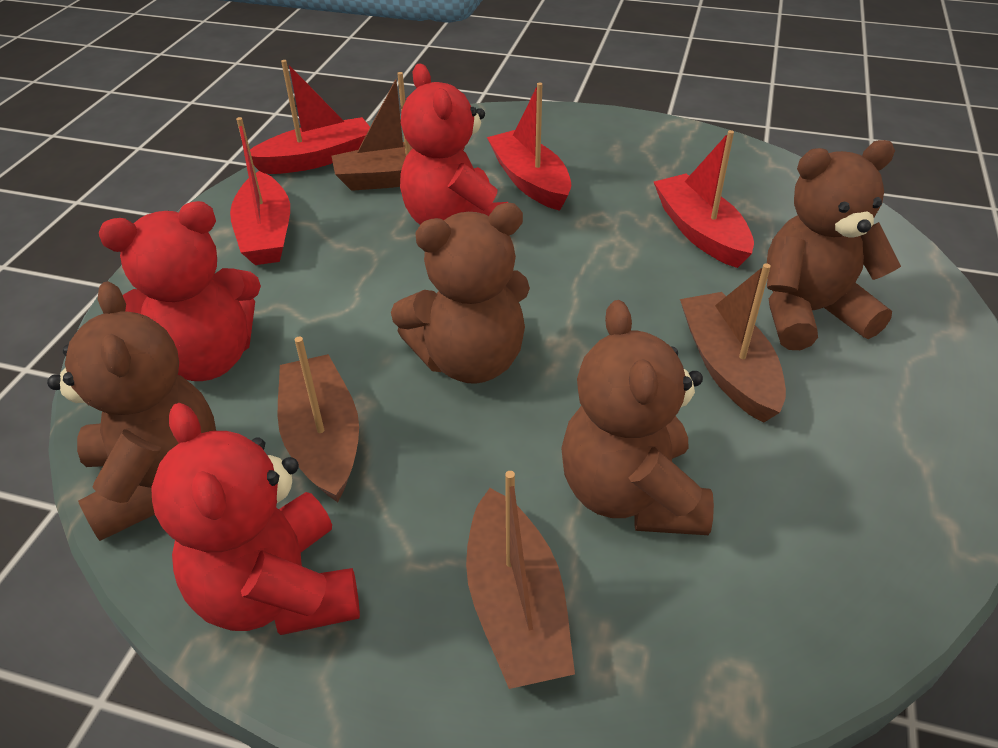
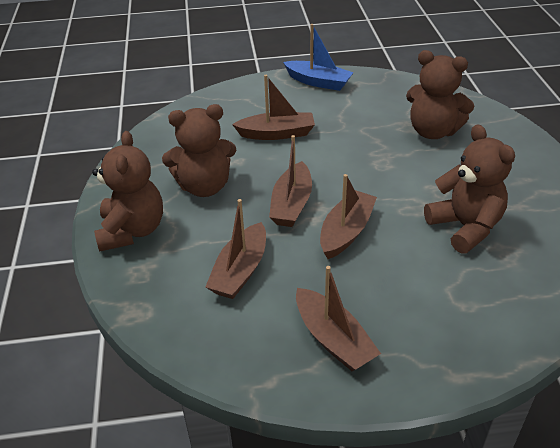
blue boat: 0 -> 1
brown boat: 4 -> 5
red boat: 4 -> 0
red teddy bear: 3 -> 0

